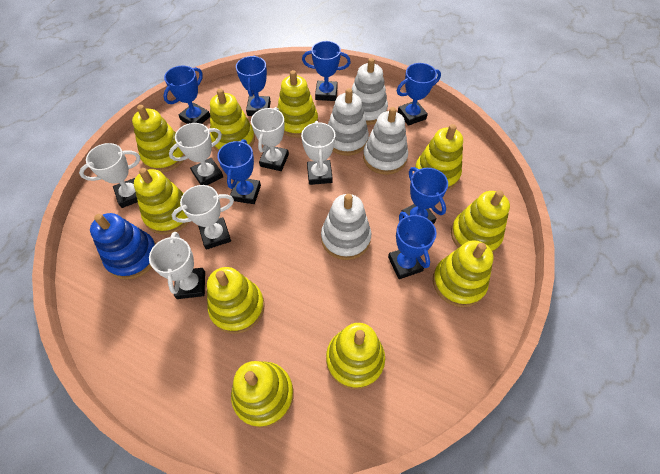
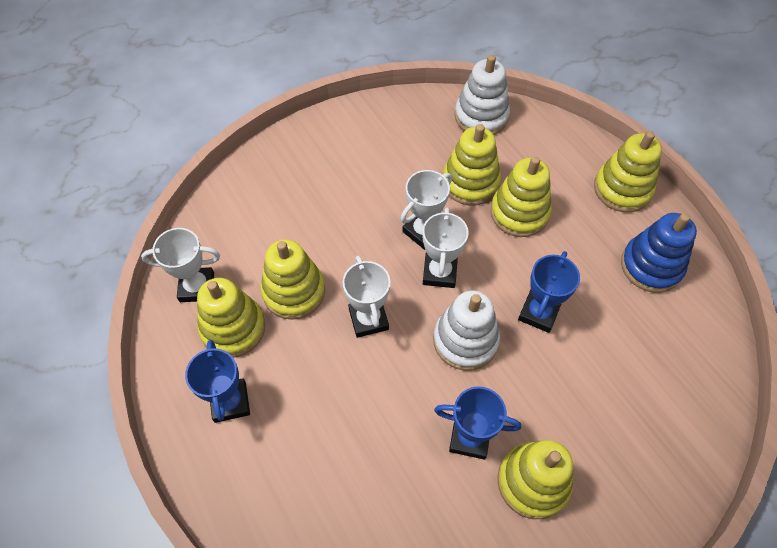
blue trophy: 7 -> 3
white stacking toy: 4 -> 2
white trophy: 6 -> 4
yellow stacking toy: 10 -> 6

